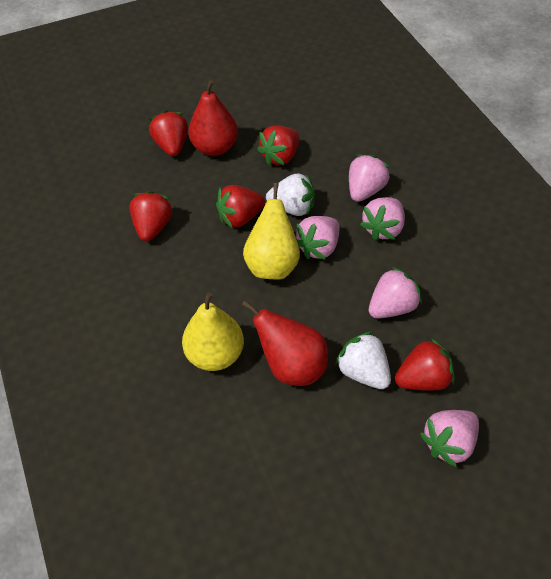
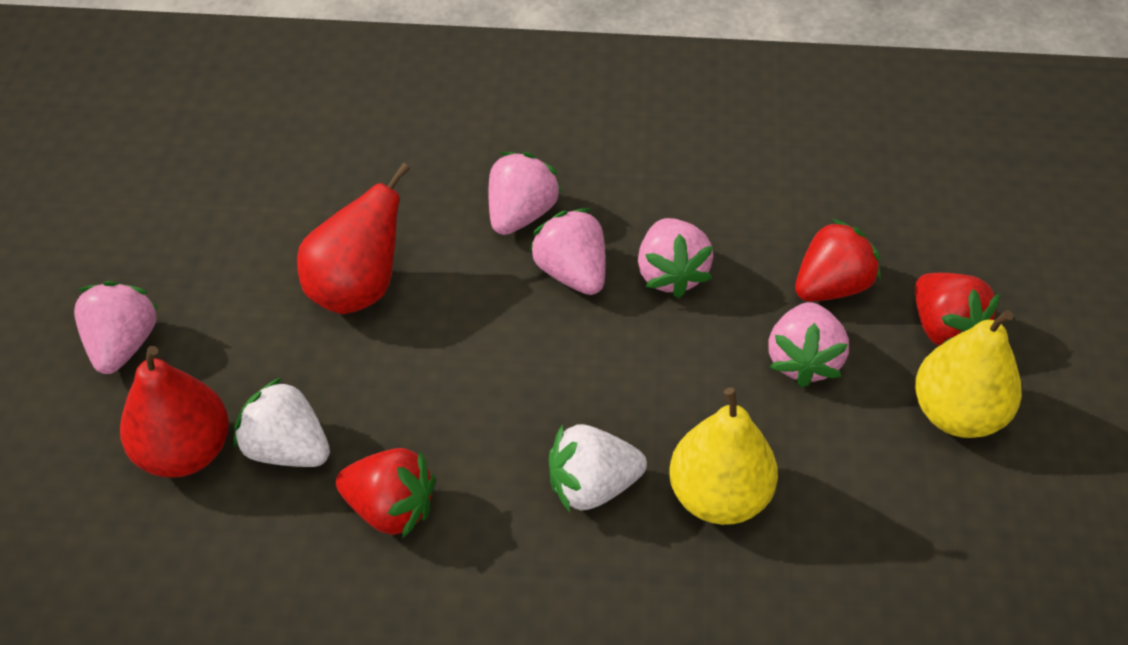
red strawberry: 5 -> 3

